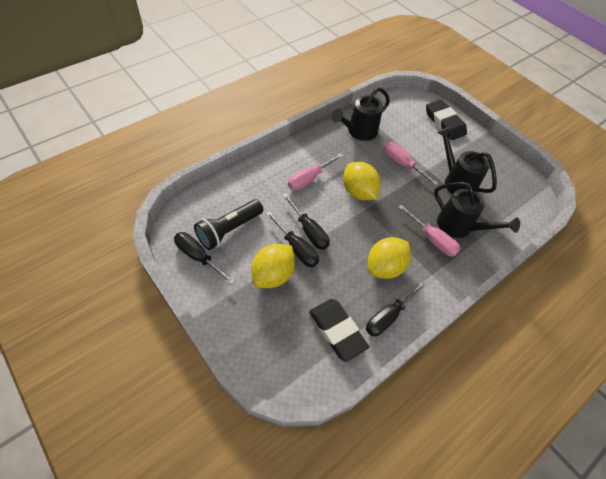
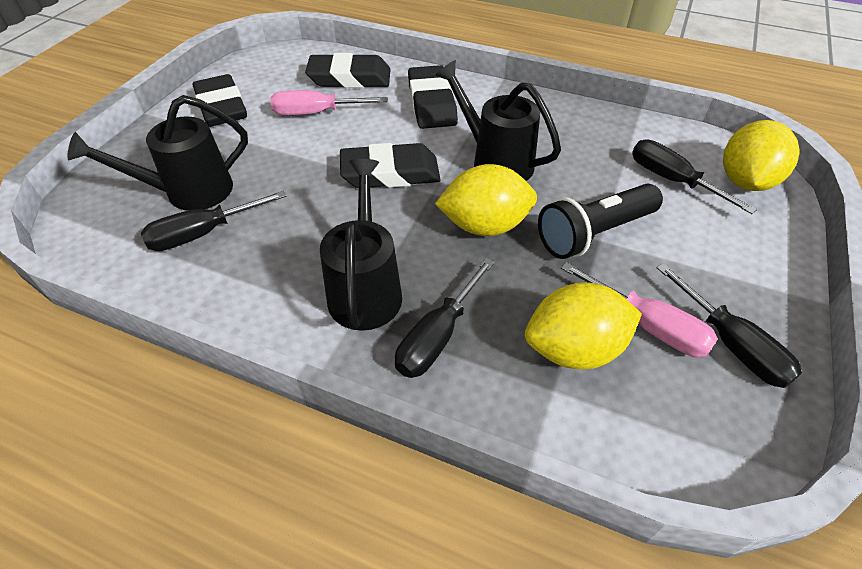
black eraser: 2 -> 4
pink screwdriver: 3 -> 2

